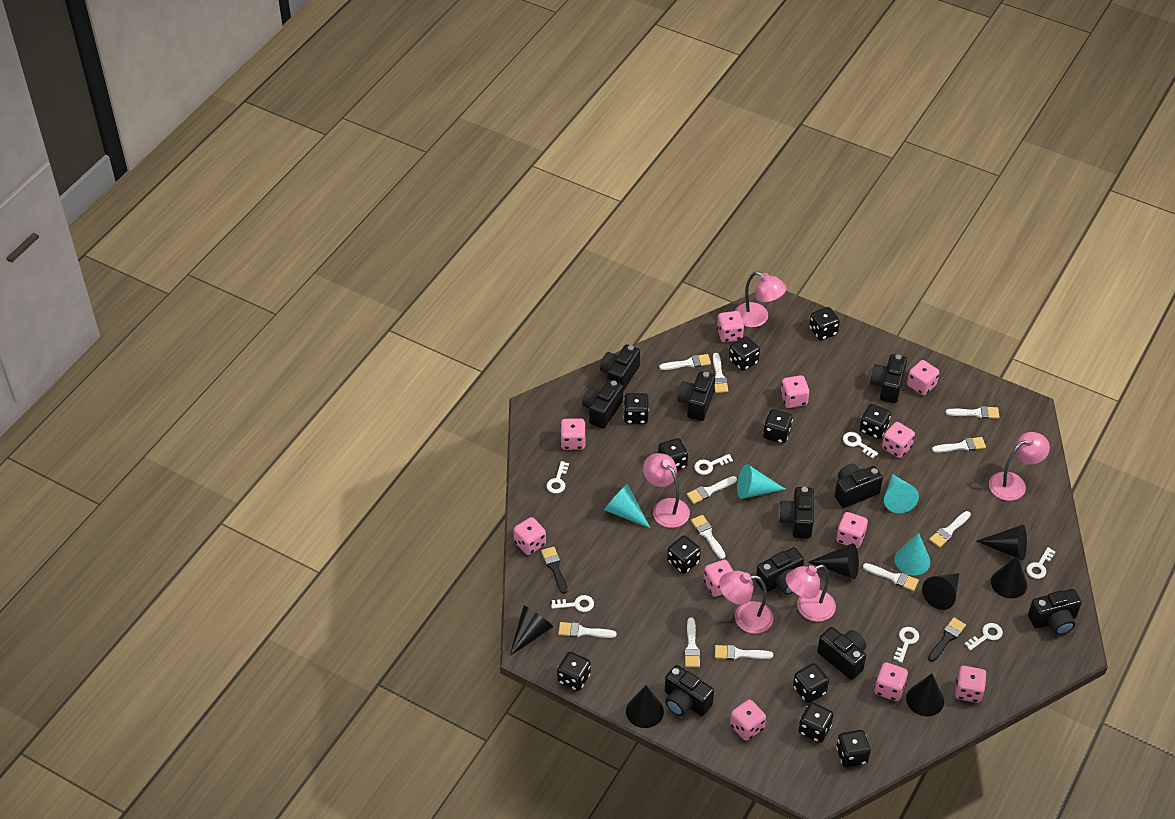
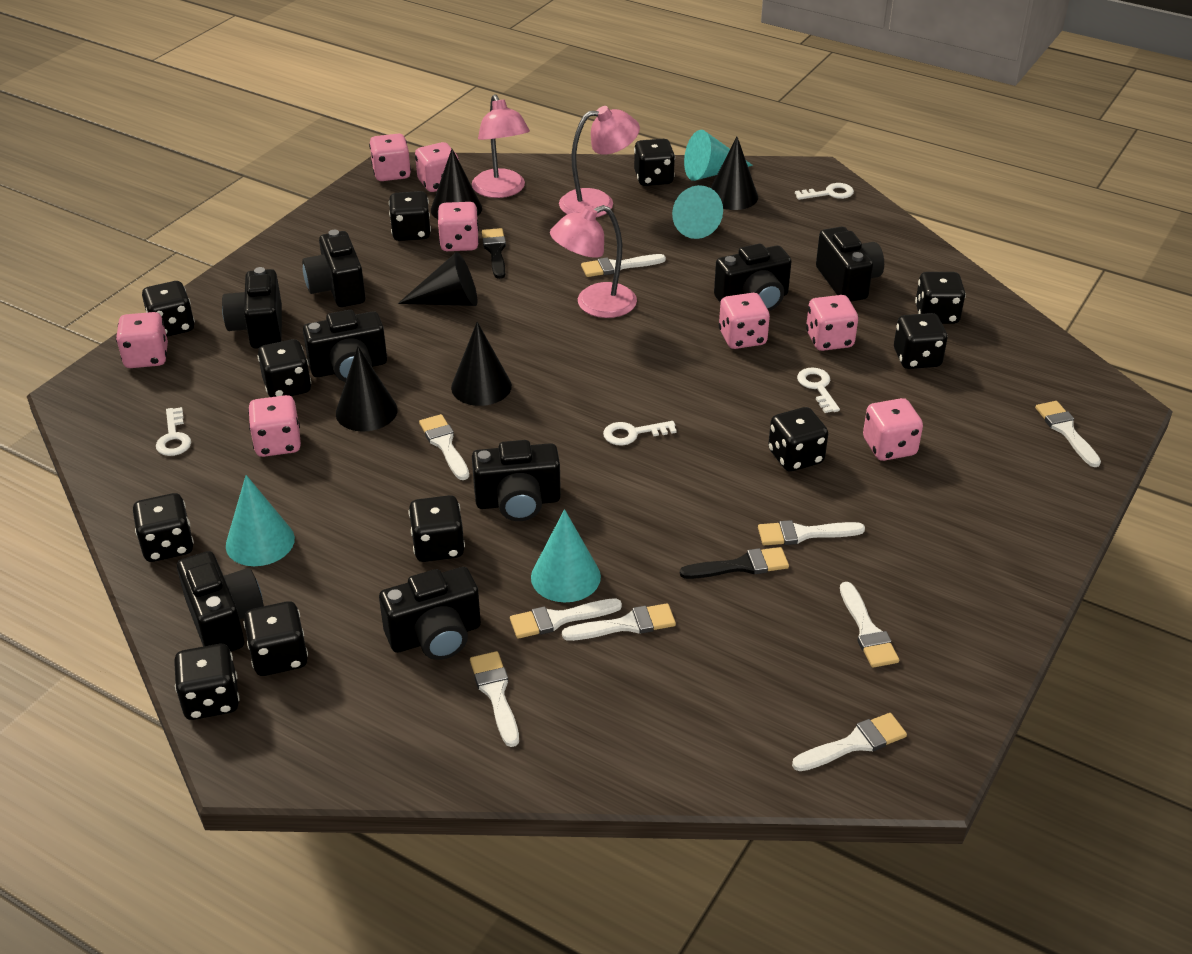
black camera: 10 -> 8
black cone: 7 -> 5
pink dice: 11 -> 8
pink lamp: 5 -> 3
white brush: 11 -> 9
white key: 7 -> 4

